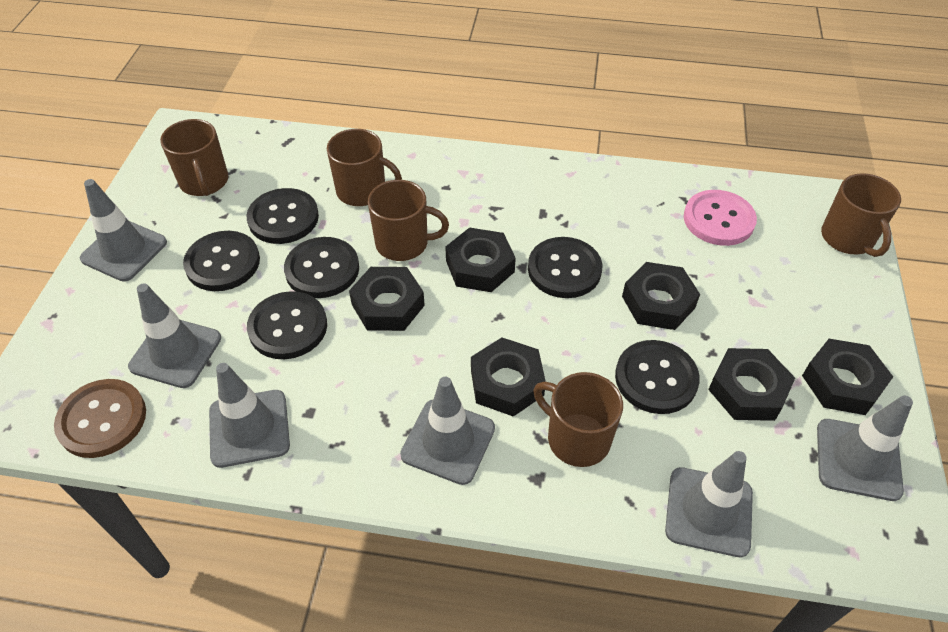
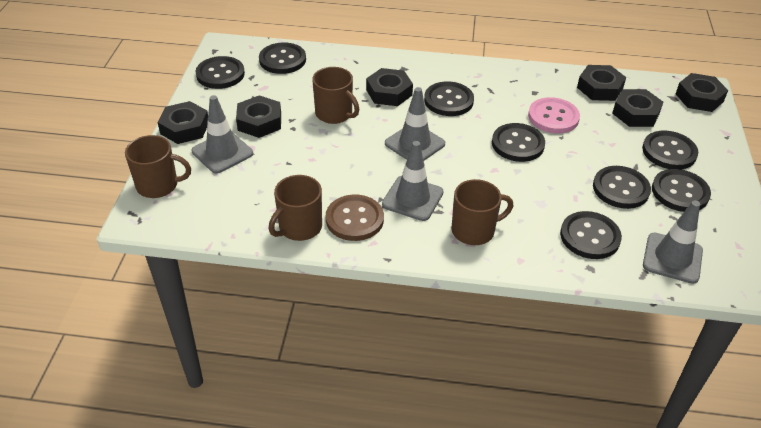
black button: 6 -> 8
brown mug: 5 -> 4
grey traffic cone: 6 -> 4

